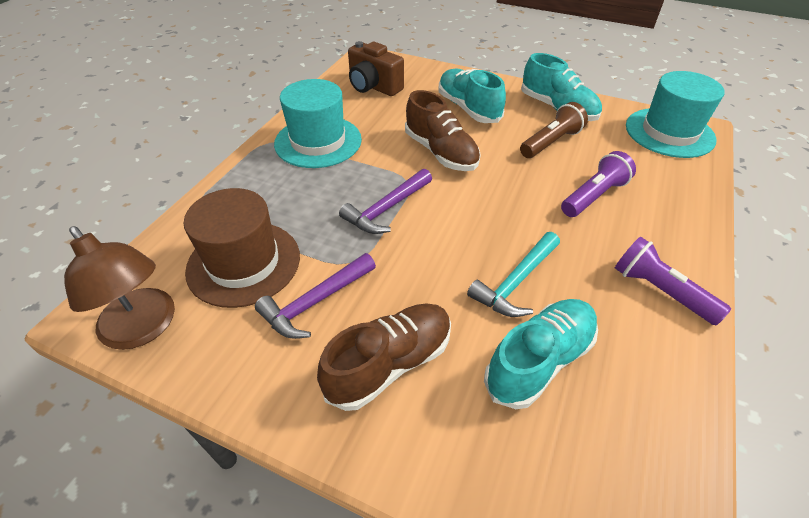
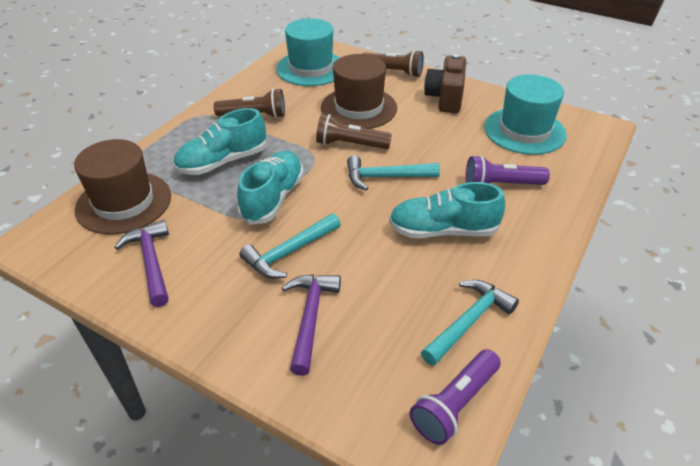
brown flashlight: 1 -> 3
brown hat: 1 -> 2
brown lamp: 1 -> 0
brown shoe: 2 -> 0
turquoise hammer: 1 -> 3

